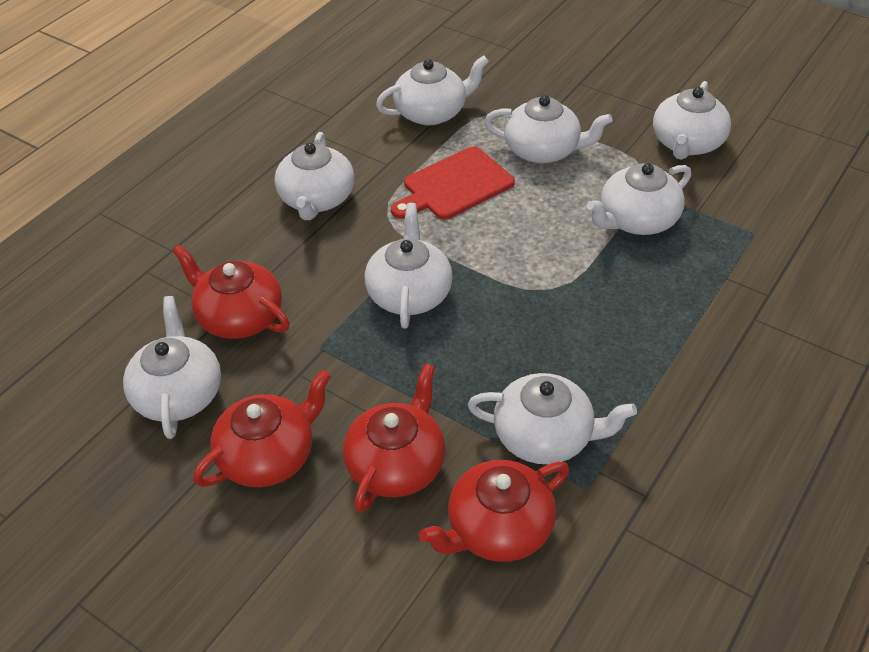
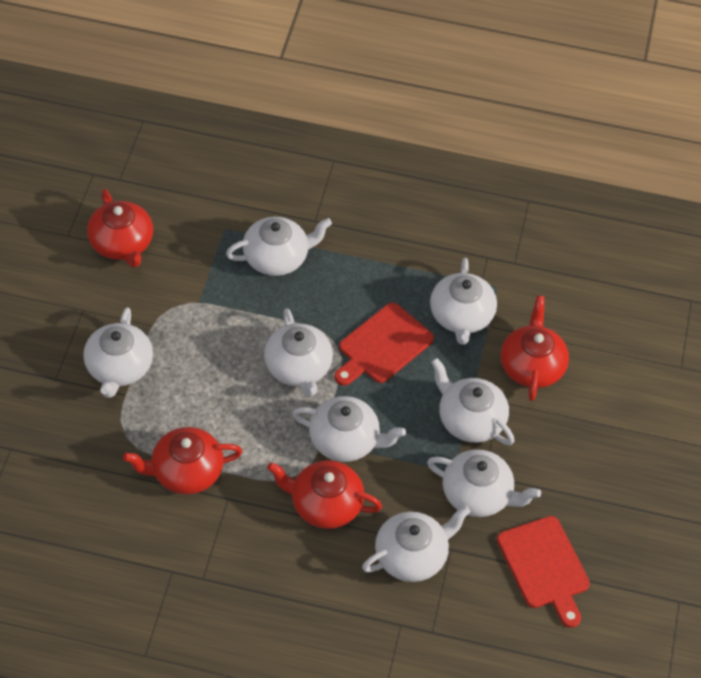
red cutting board: 1 -> 2

